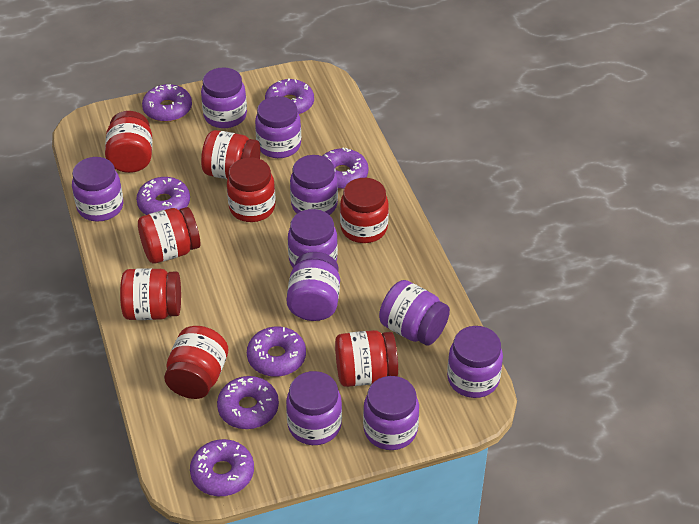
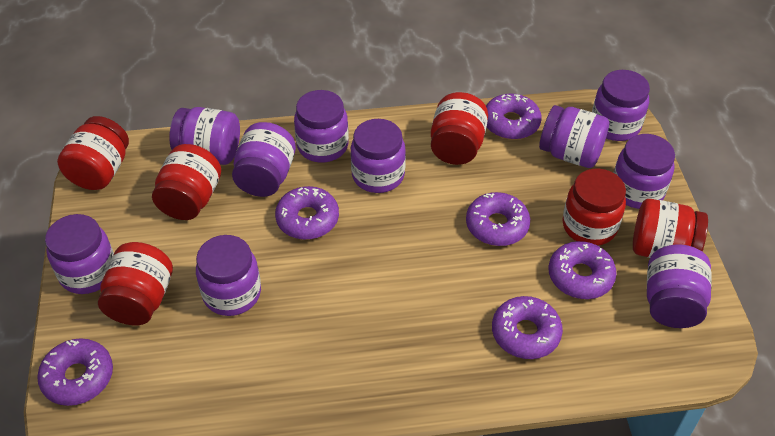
purple donut: 7 -> 6
red jar: 8 -> 6

